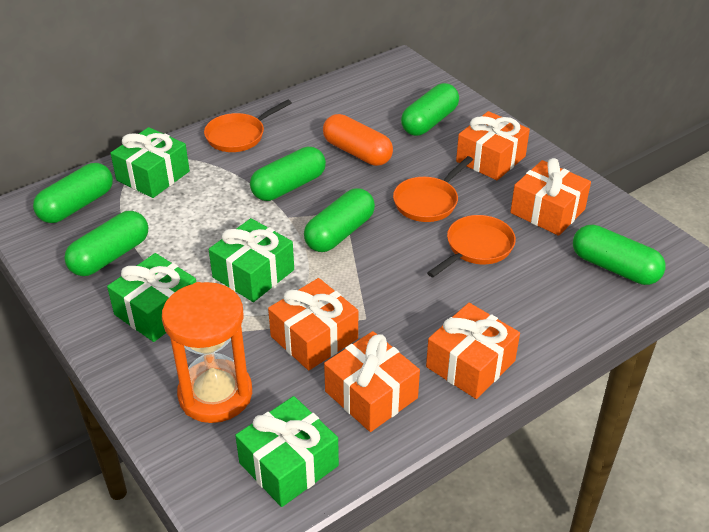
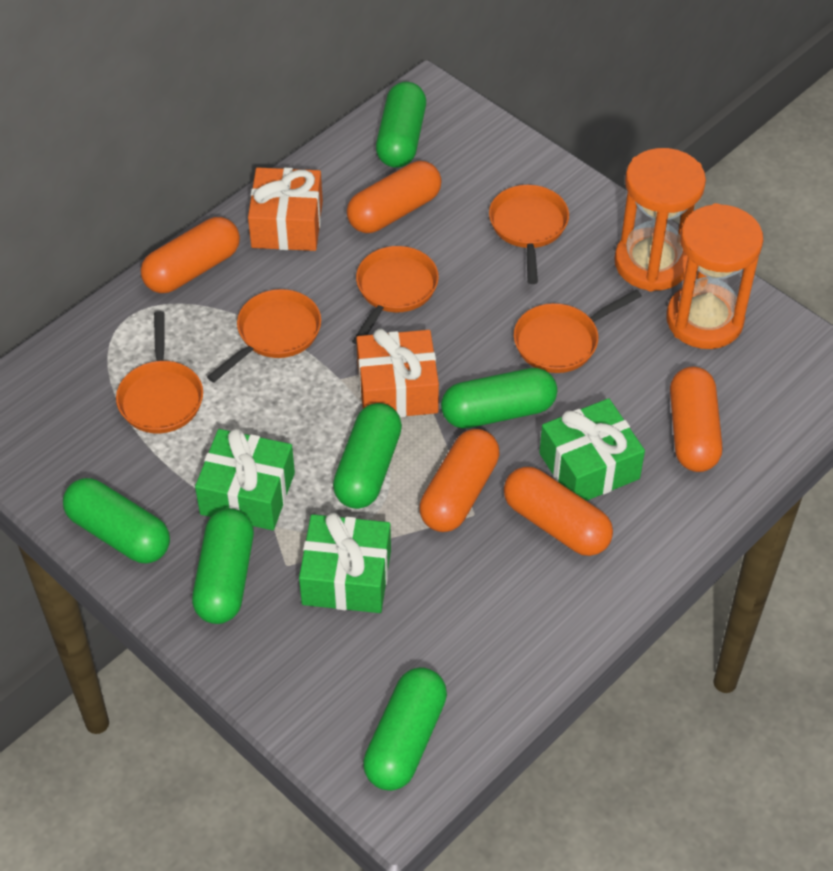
green gift: 4 -> 3
orange capsule: 1 -> 5
orange gift: 5 -> 2
orange hourglass: 1 -> 2
orange pan: 3 -> 5

